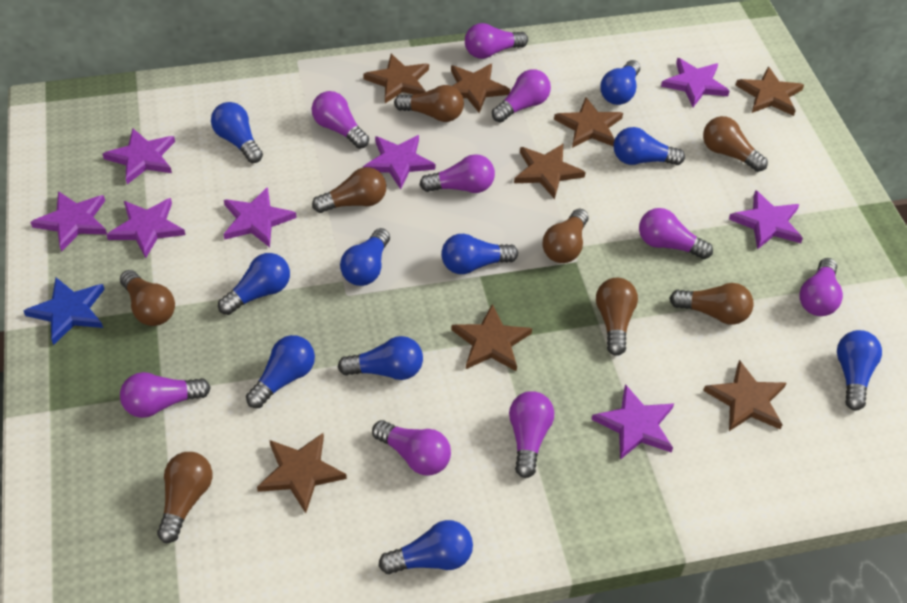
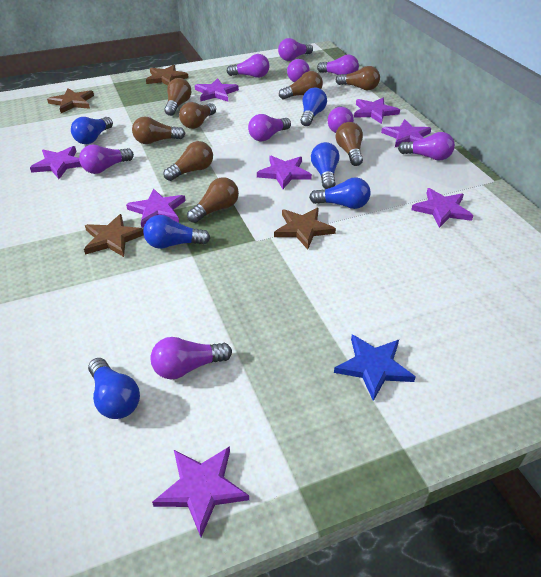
blue light bulb: 10 -> 6
brown star: 8 -> 4

